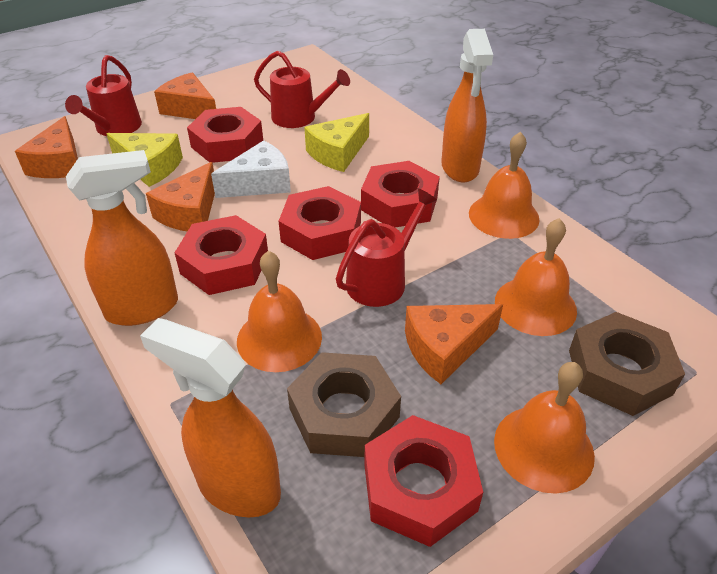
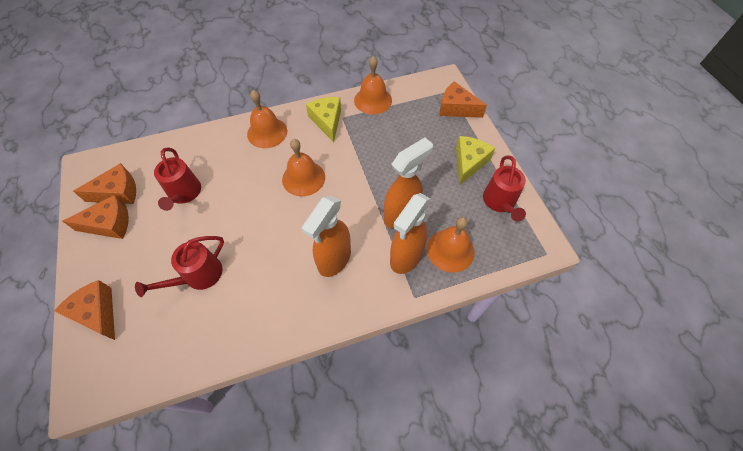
brown nut: 2 -> 0
red nut: 5 -> 0
white cheese: 1 -> 0

